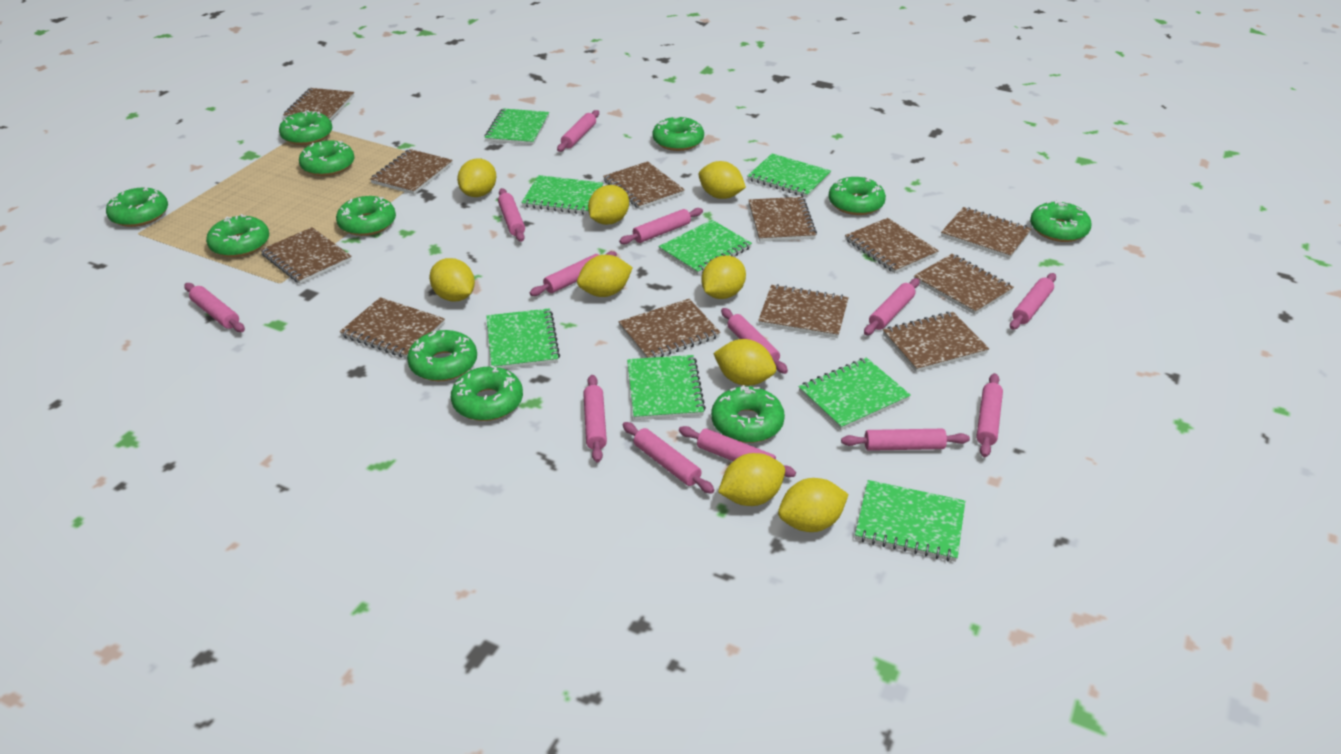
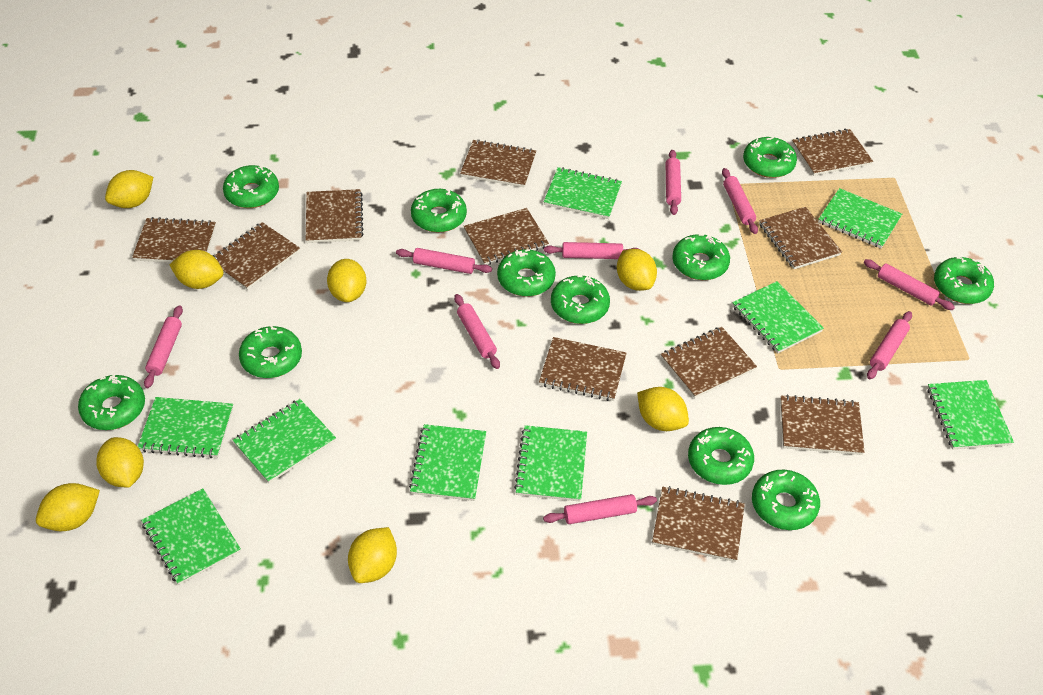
brown notebook: 12 -> 11
green notebook: 8 -> 9
pink rolling pin: 13 -> 9
yellow lemon: 9 -> 8

